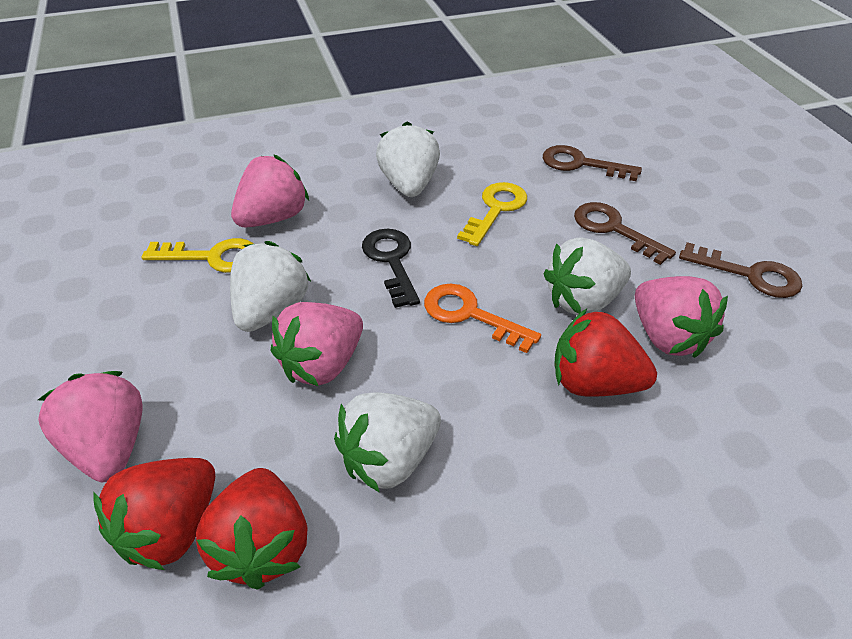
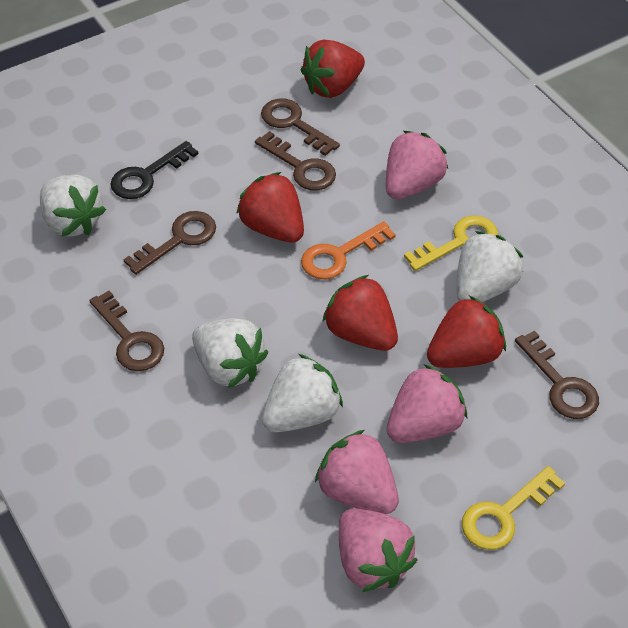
brown key: 3 -> 5
red strawberry: 3 -> 4

